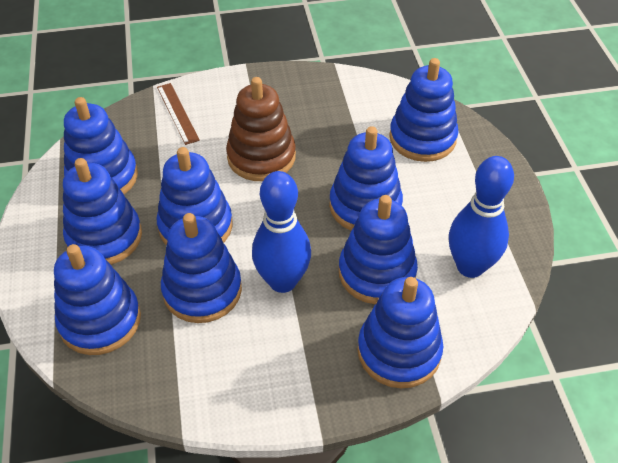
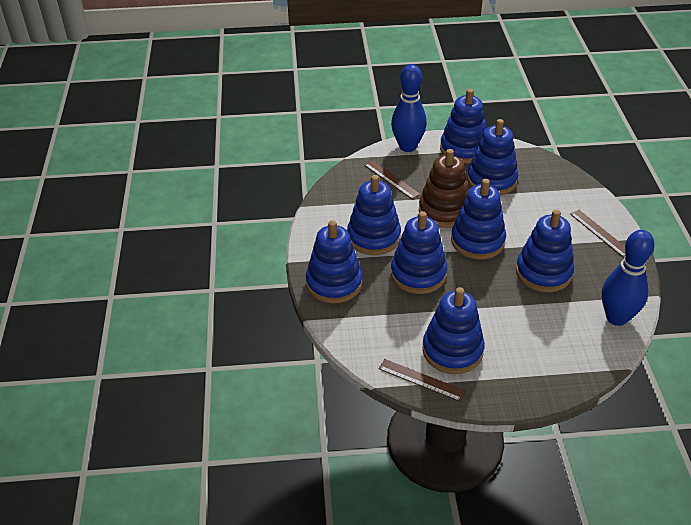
blue stacking toy: 9 -> 8
brown ruler: 1 -> 3

